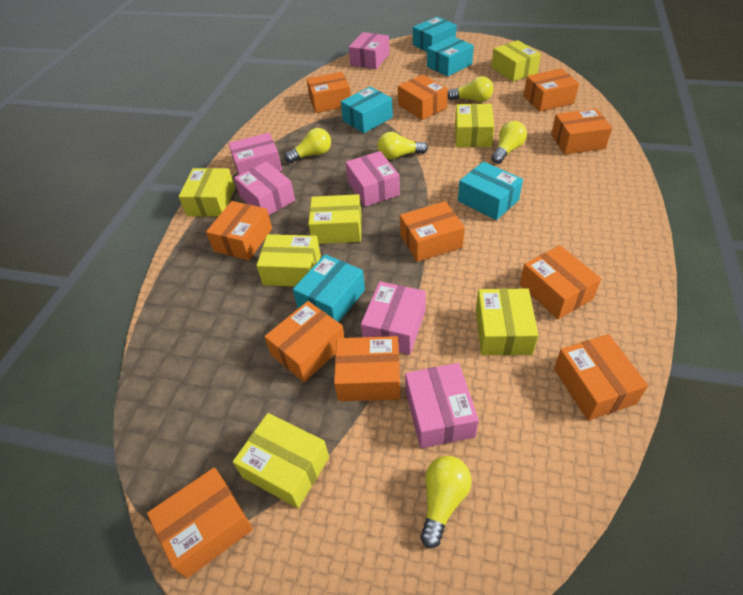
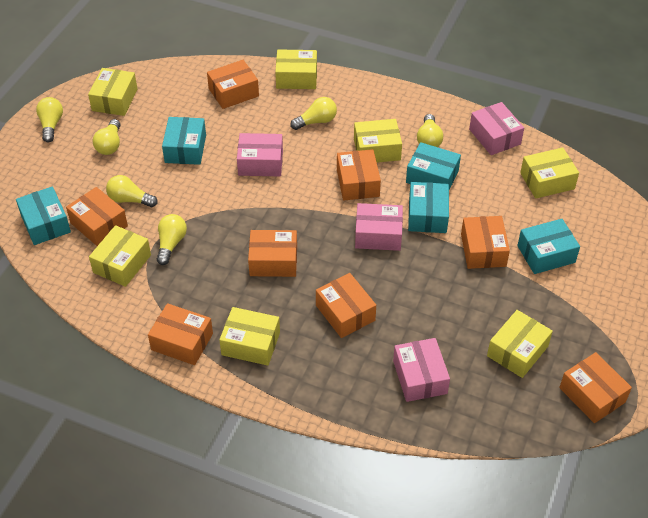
orange box: 11 -> 8
pink box: 6 -> 4
yellow light bulb: 5 -> 6

